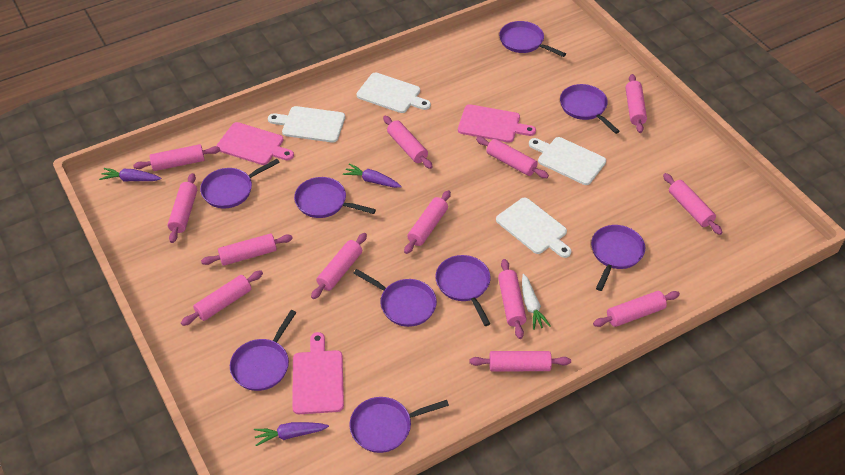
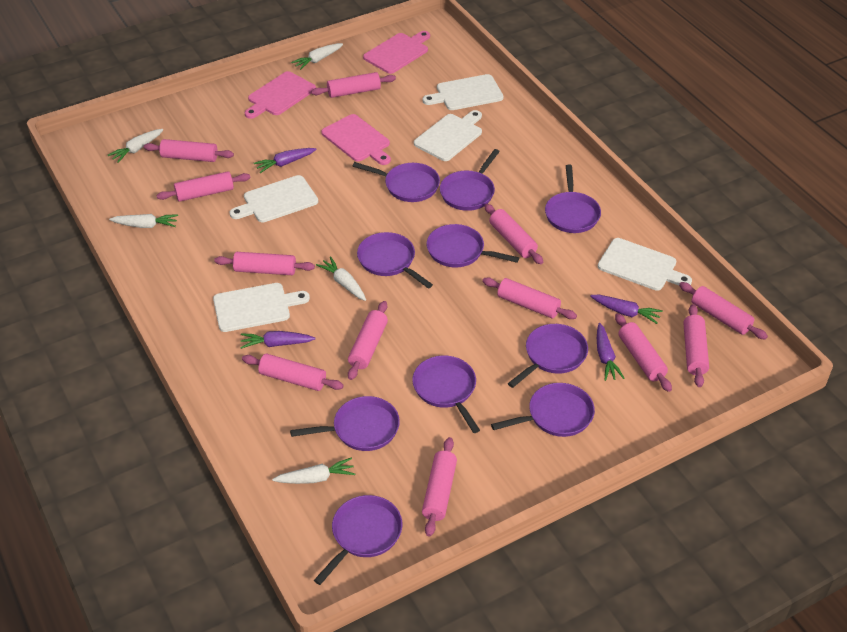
pink rolling pin: 13 -> 12
purple carrot: 3 -> 4
purple pan: 9 -> 10
white carrot: 1 -> 5
white cutting board: 4 -> 5

